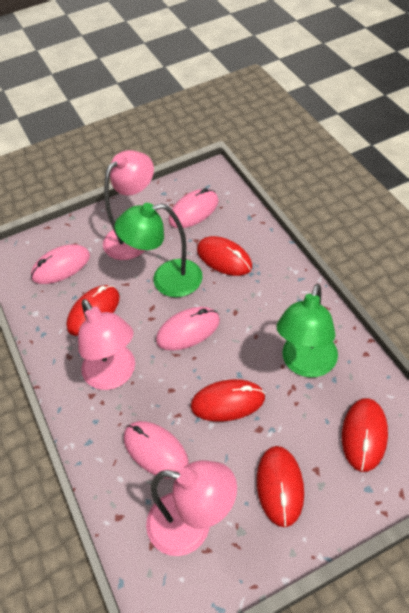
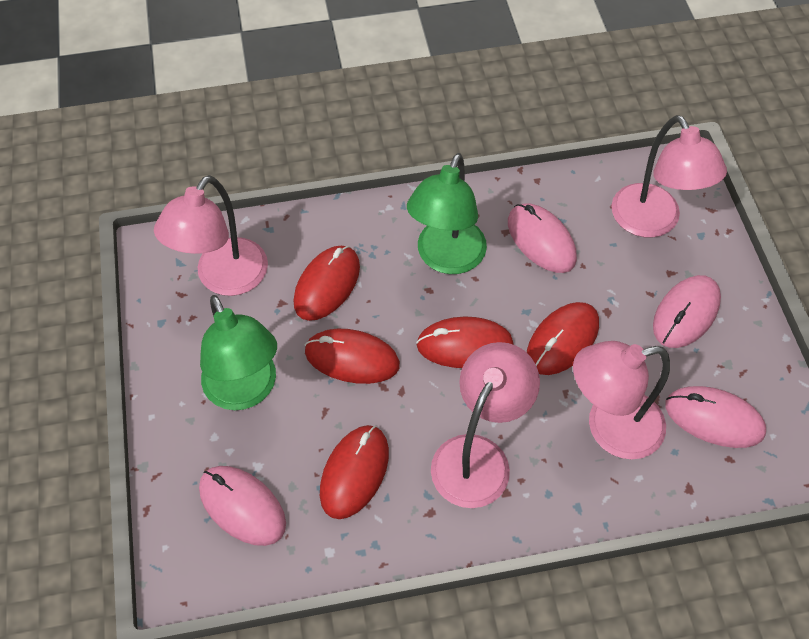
pink lamp: 3 -> 4

